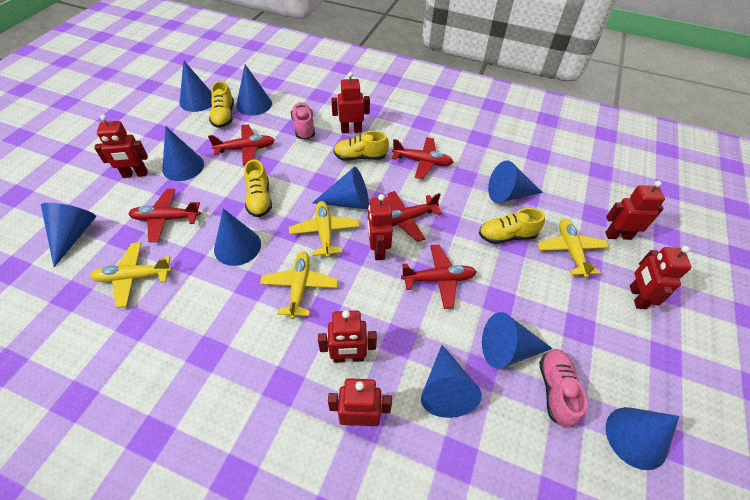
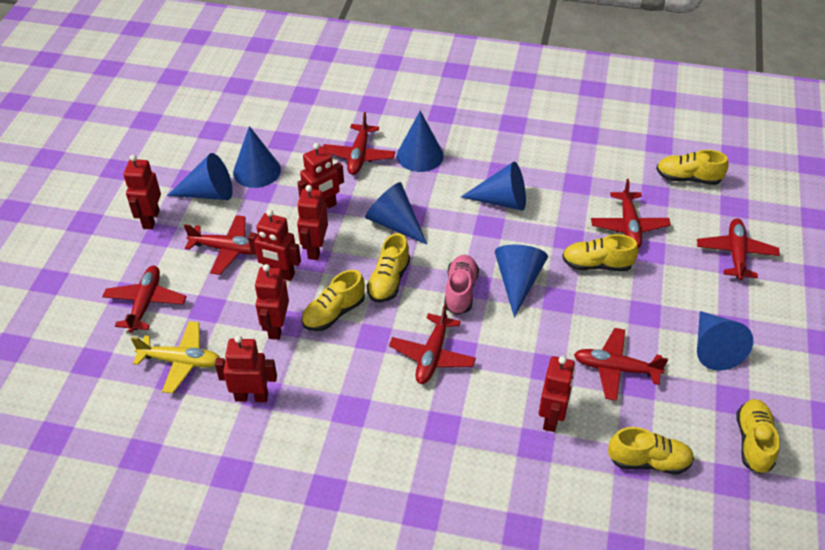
blue cone: 10 -> 7
pink shoe: 2 -> 1
red plane: 5 -> 7
yellow plane: 4 -> 1
yellow shoe: 4 -> 6

